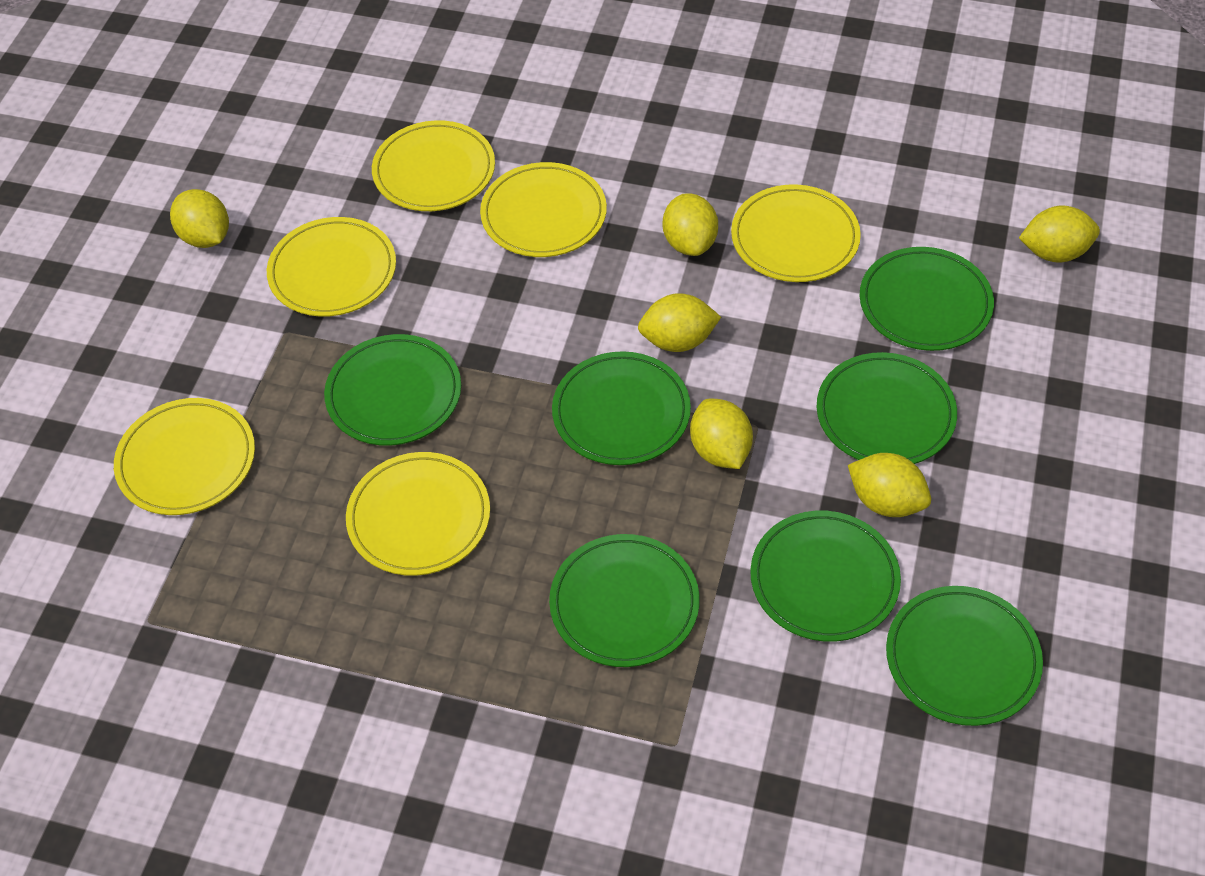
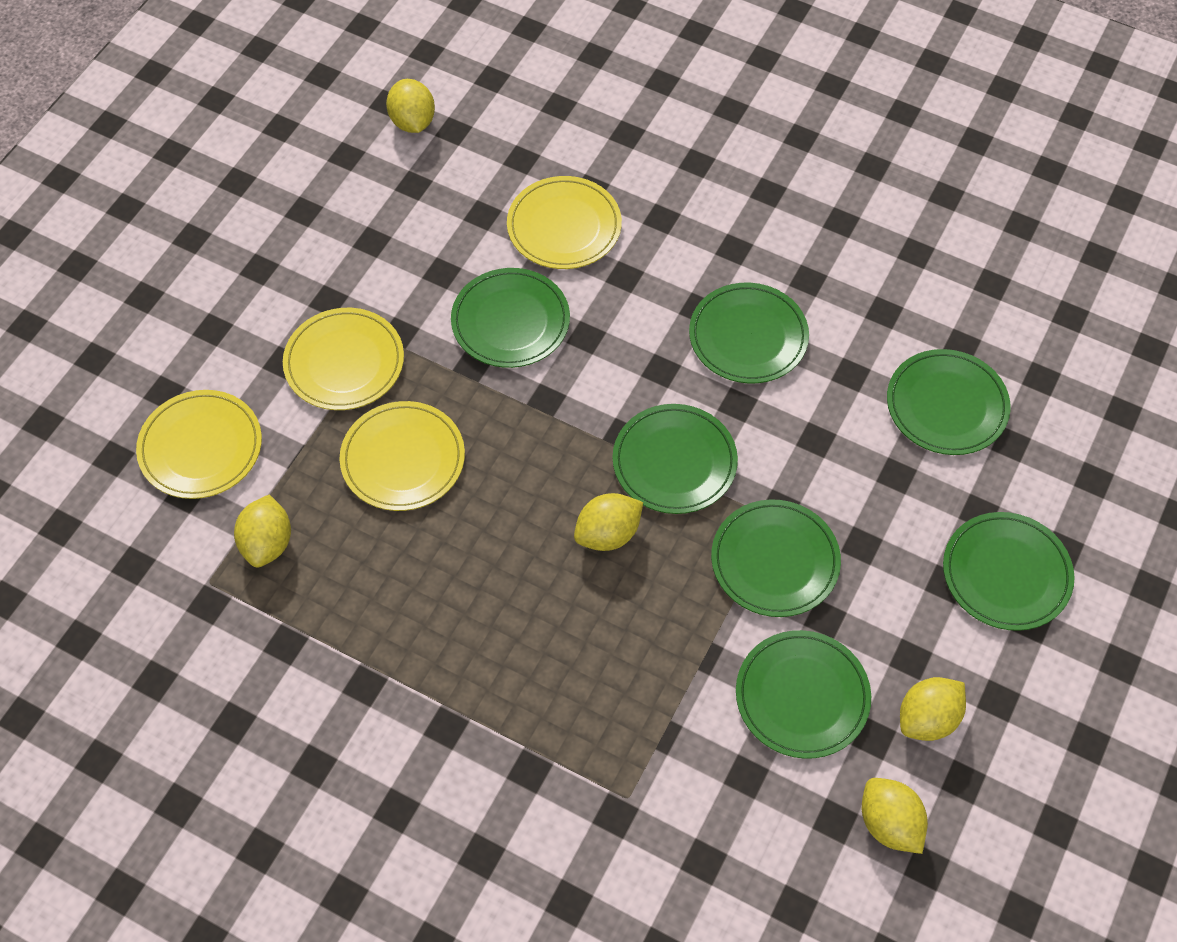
yellow lemon: 6 -> 5
yellow plate: 6 -> 4

